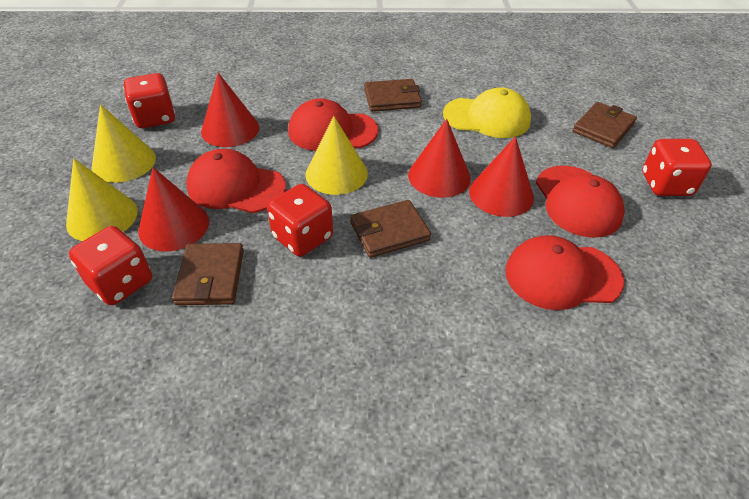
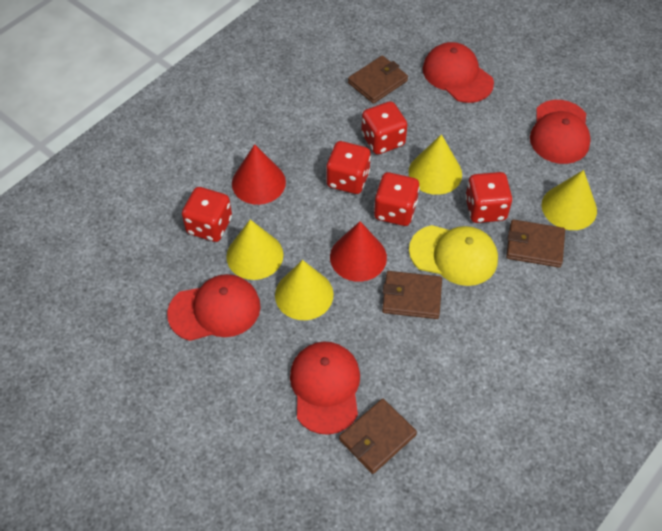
red cone: 4 -> 2
red dice: 4 -> 5
yellow cone: 3 -> 4

